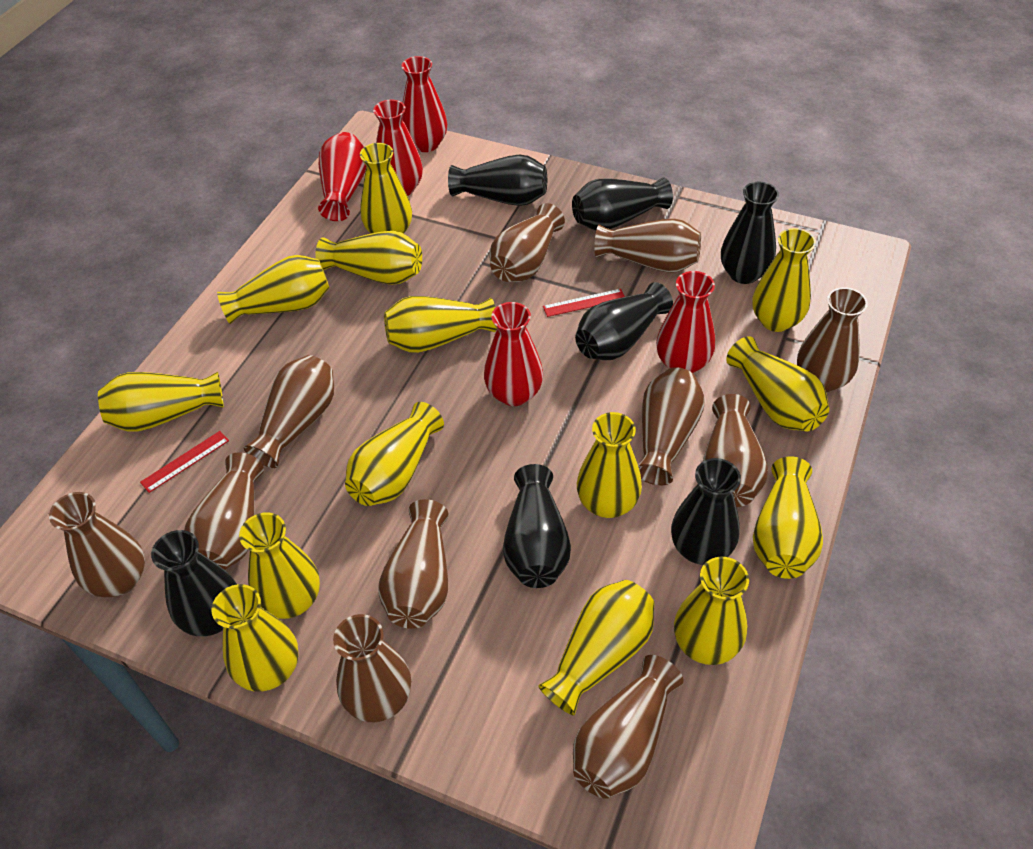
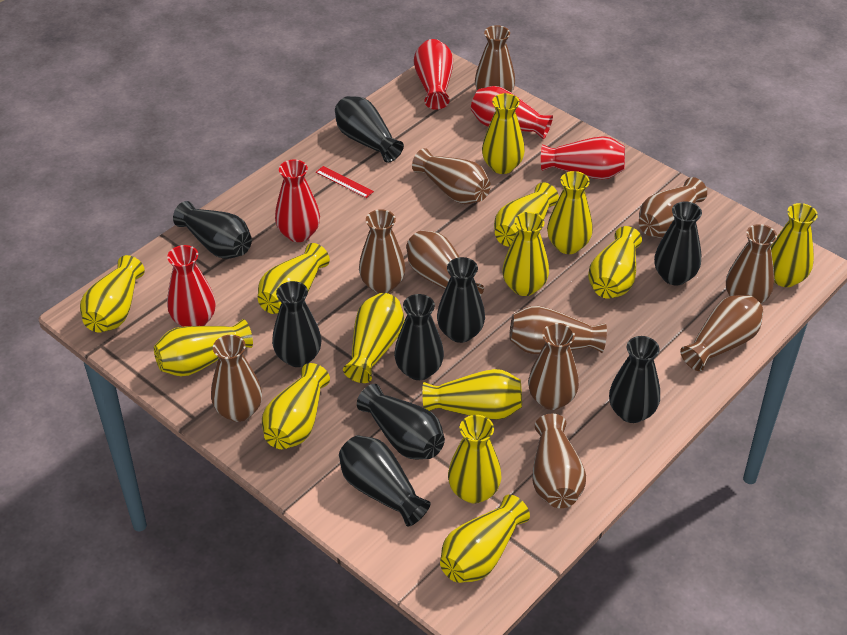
black vase: 7 -> 9
red ruler: 2 -> 1

